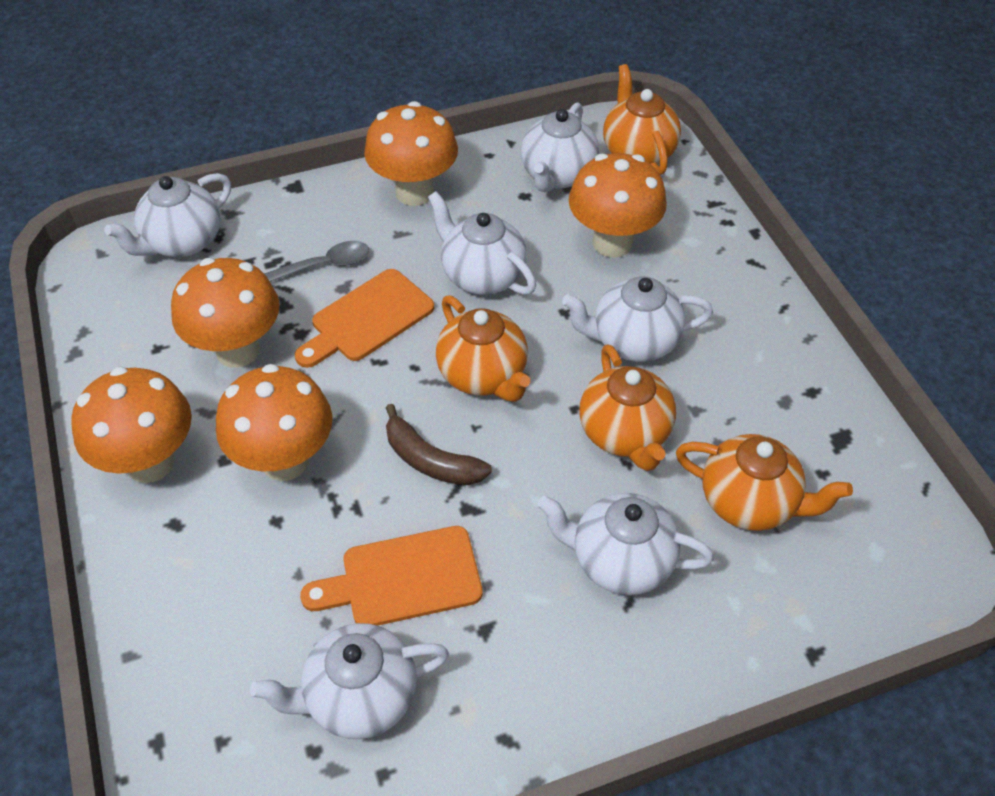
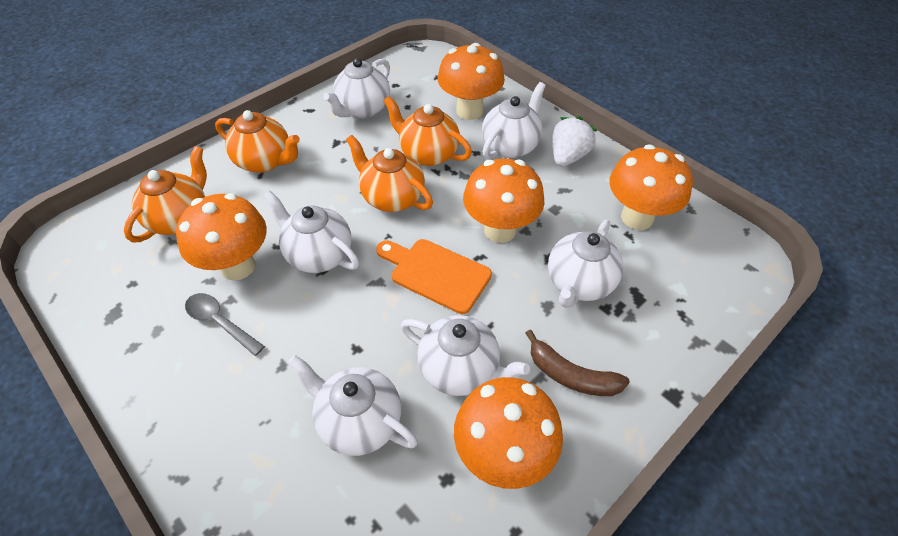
orange cutting board: 2 -> 1
white strawberry: 0 -> 1

